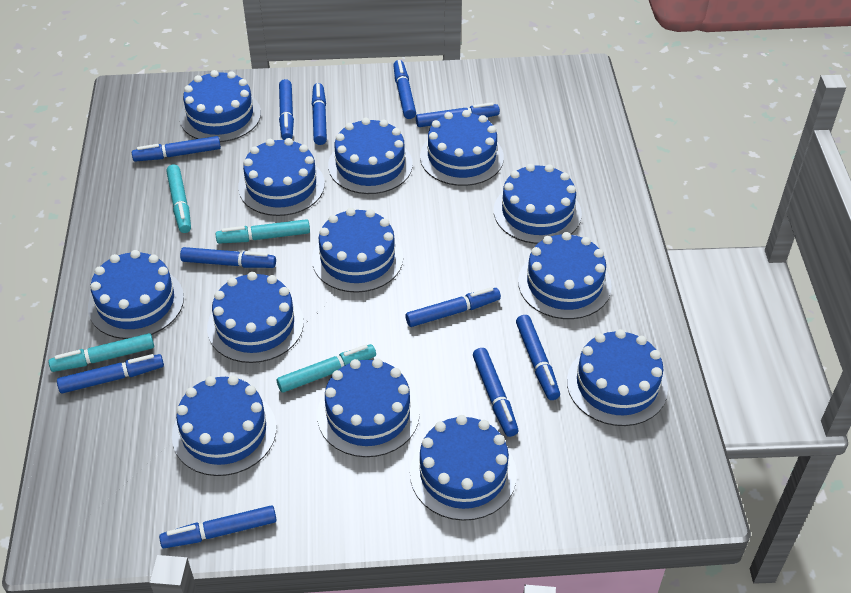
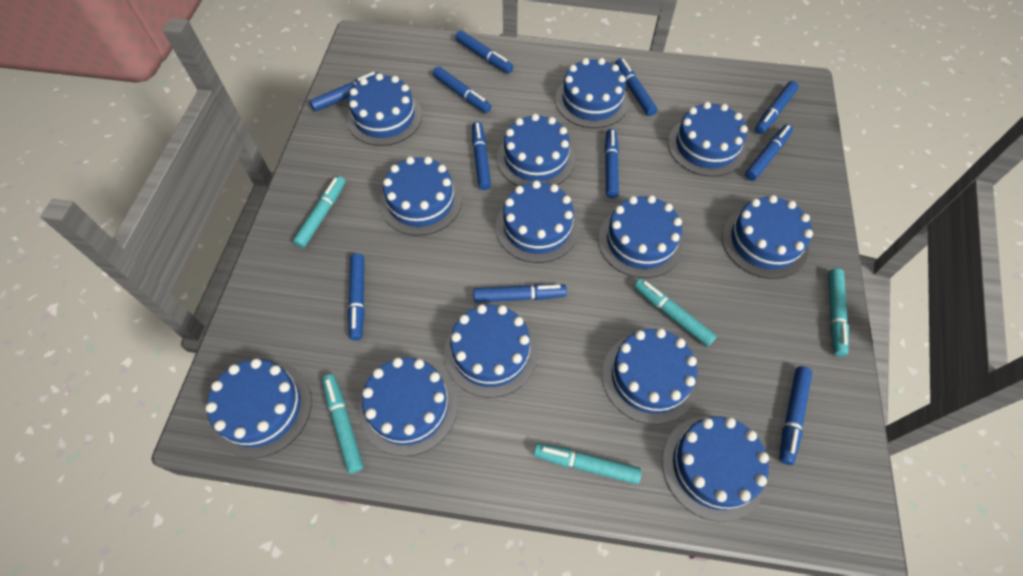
turquoise marker: 4 -> 5

